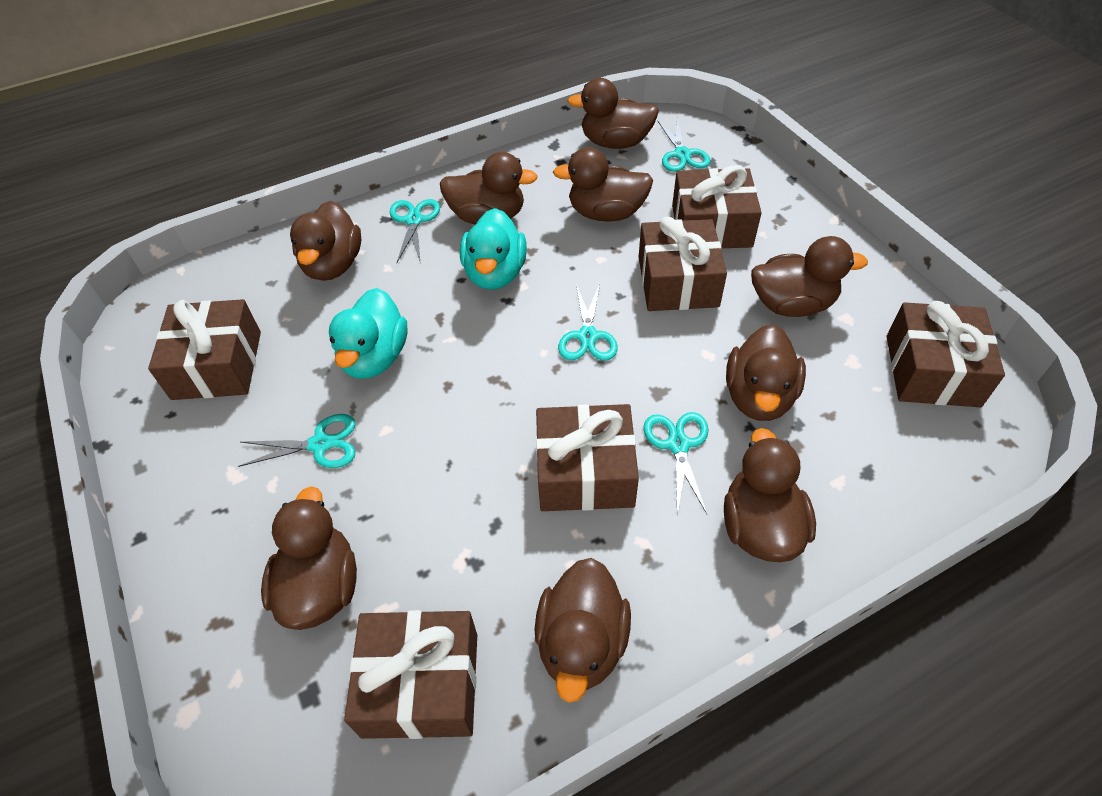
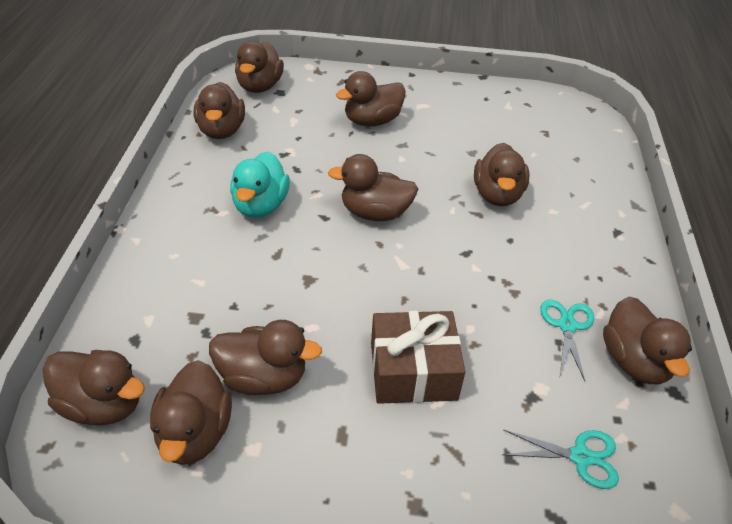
brown gift: 6 -> 1
turquoise duck: 2 -> 1
turquoise scissors: 5 -> 2

